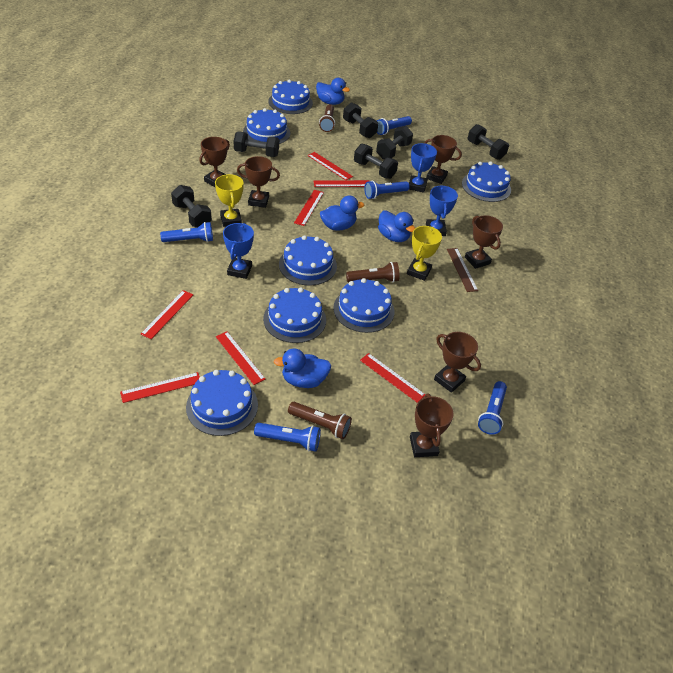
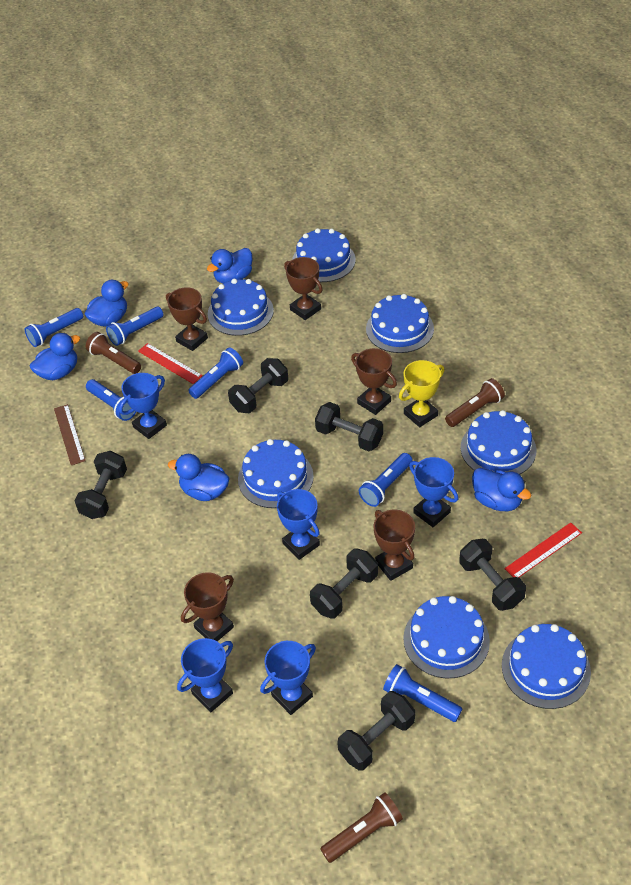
blue duck: 4 -> 5
blue flashlight: 5 -> 6
blue trophy: 3 -> 5
brown trophy: 6 -> 5
red ruler: 7 -> 2
yellow trophy: 2 -> 1

